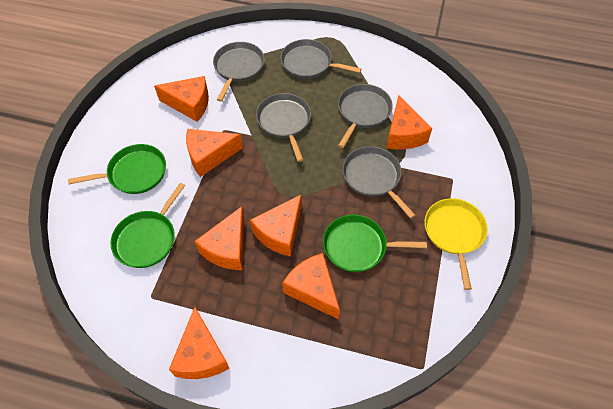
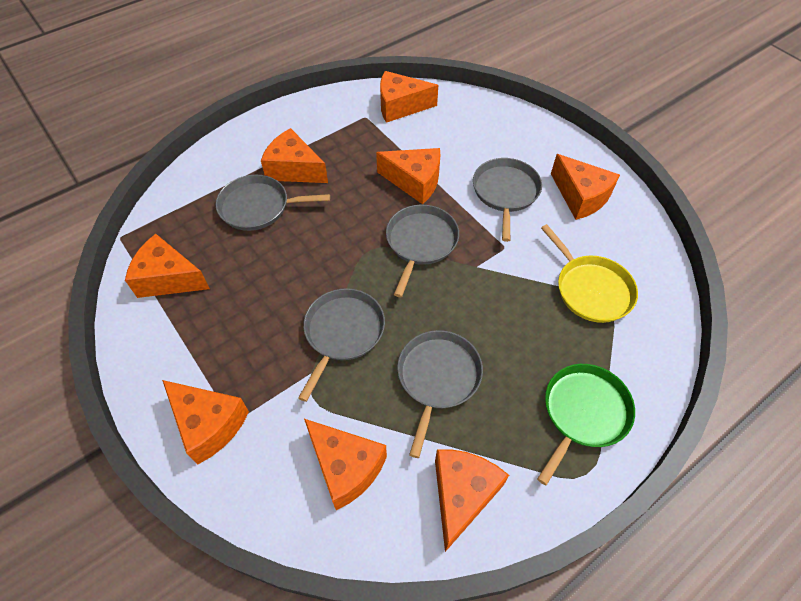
green pan: 3 -> 1
orange cheese: 7 -> 8

